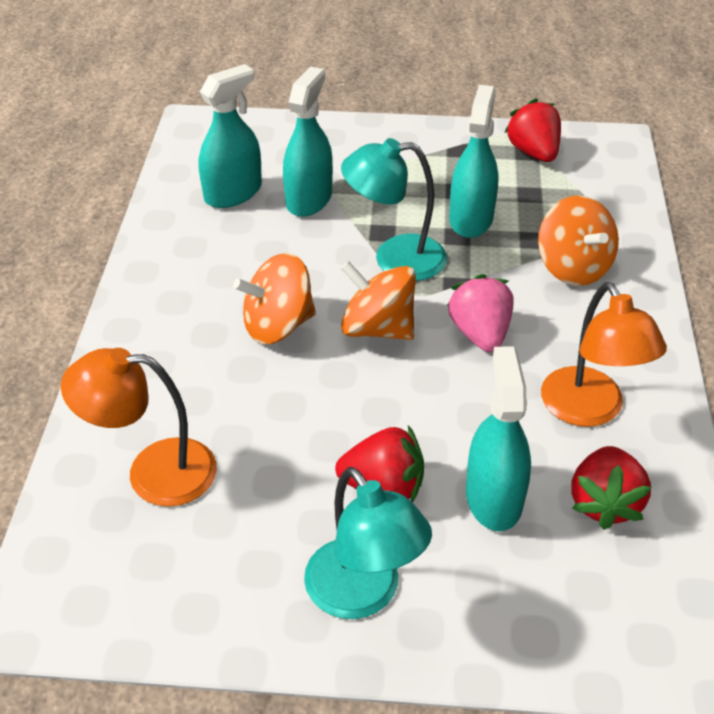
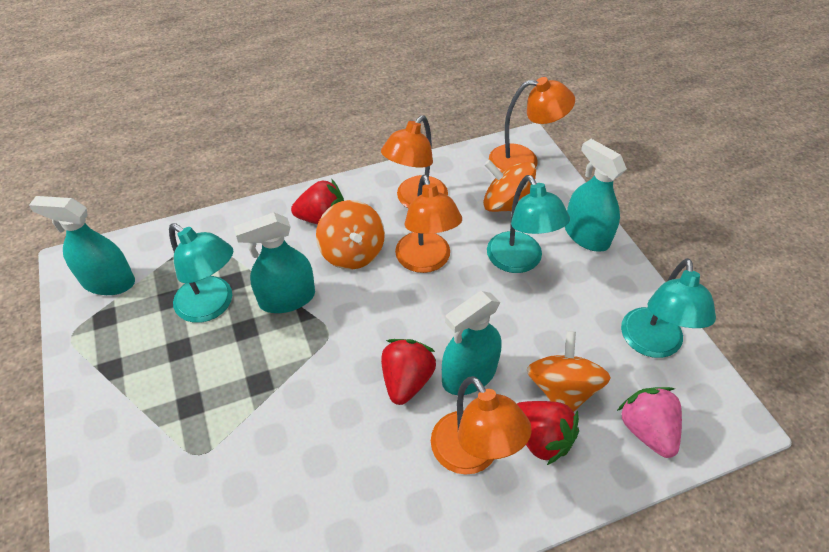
orange lamp: 2 -> 4
turquoise lamp: 2 -> 3

